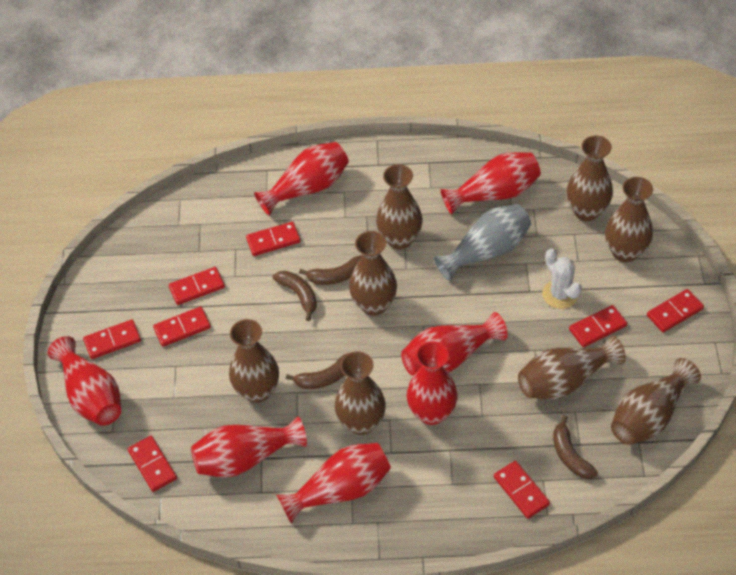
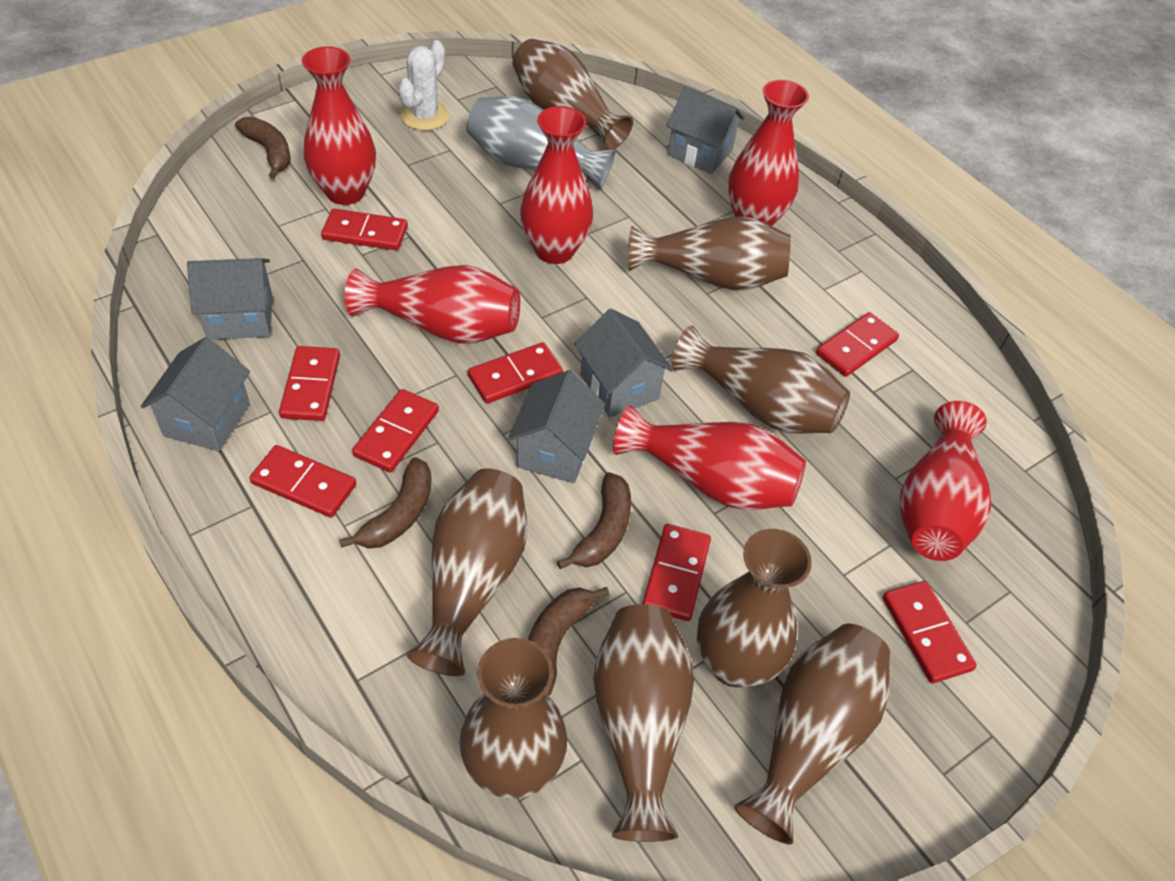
grey house: 0 -> 5
red vase: 7 -> 6

